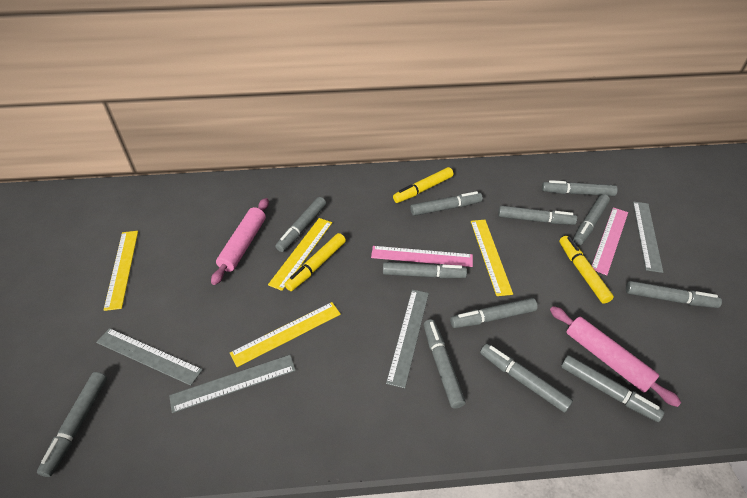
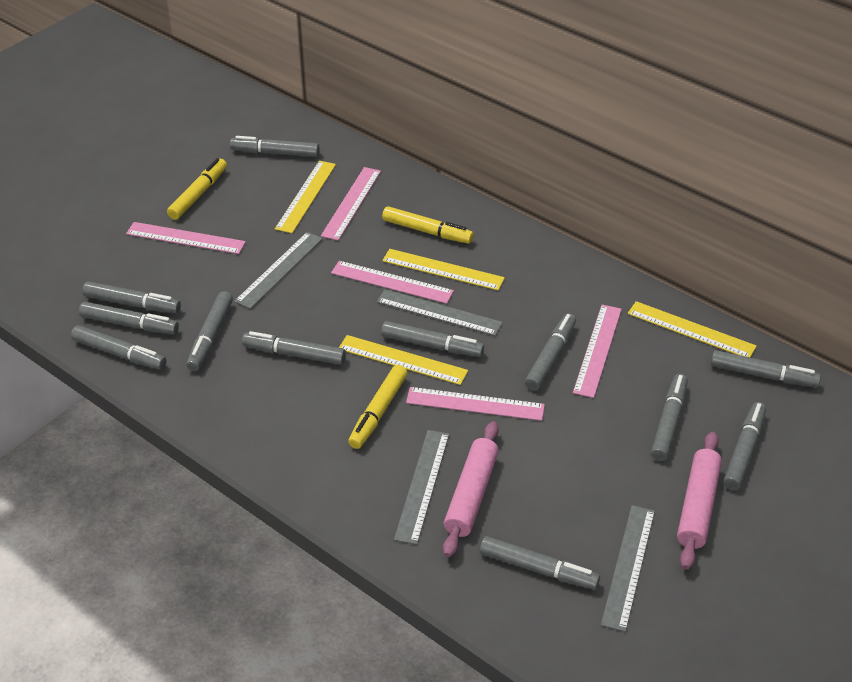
pink ruler: 2 -> 5

